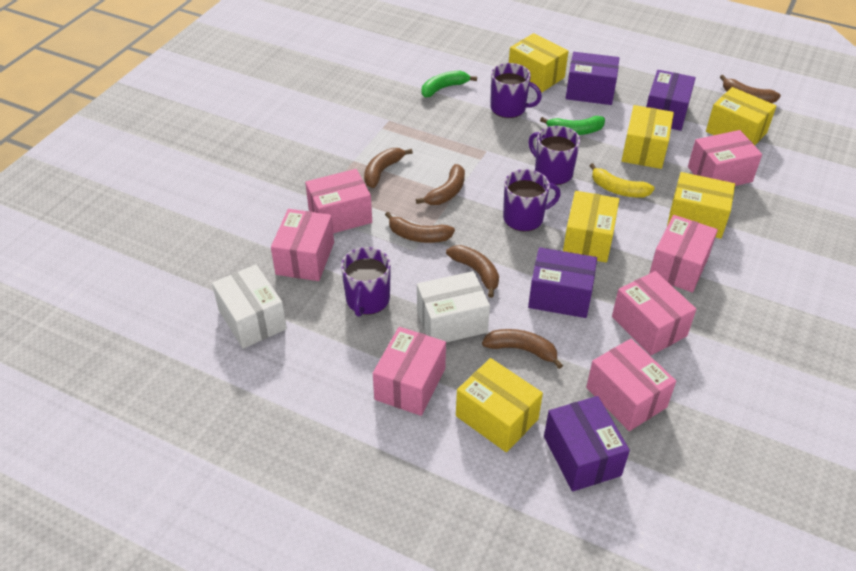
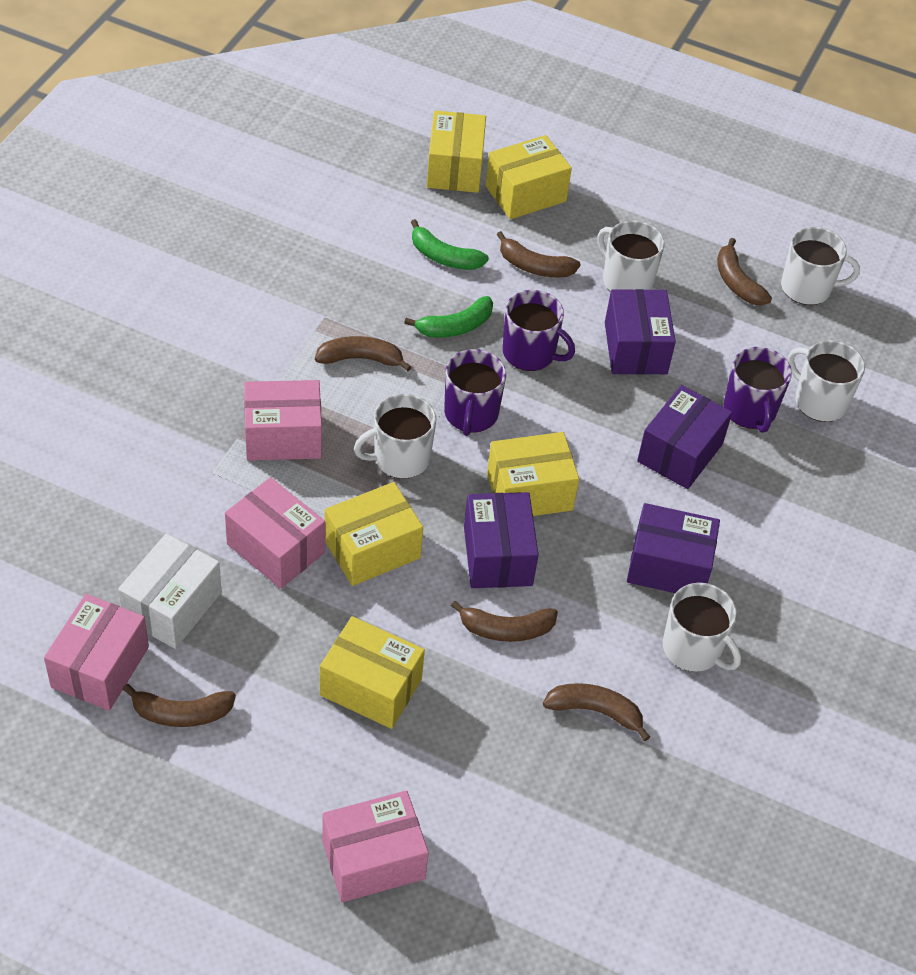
pink box: 7 -> 4
purple mug: 4 -> 3
white box: 2 -> 1
white mug: 0 -> 5
yellow banana: 1 -> 0
yellow box: 6 -> 5

